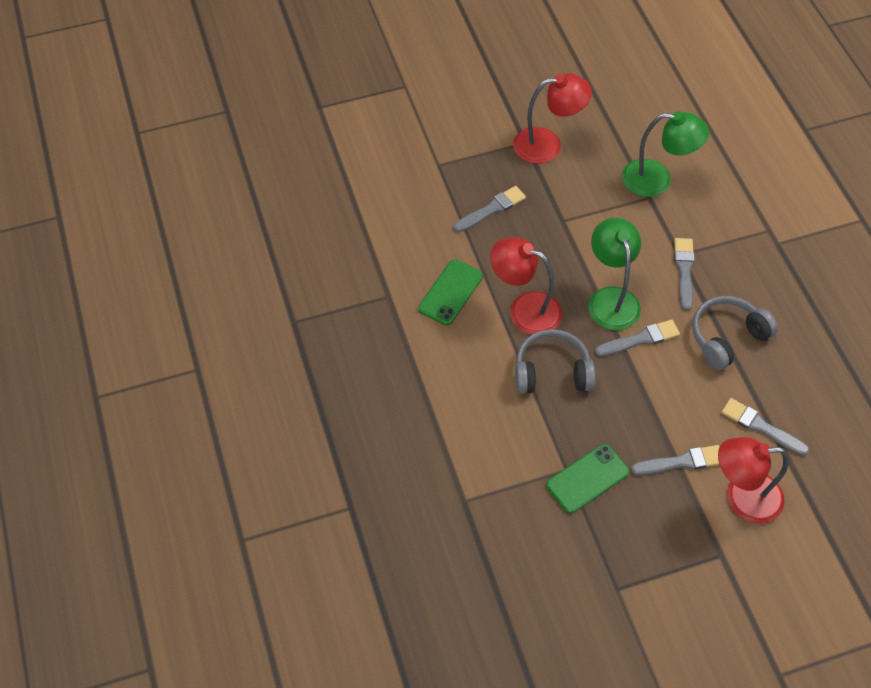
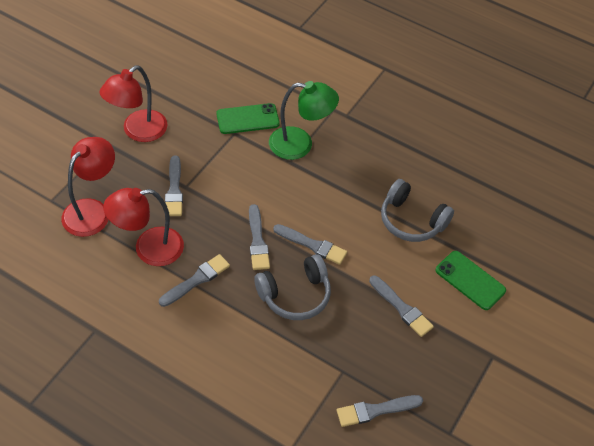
green lamp: 2 -> 1
grey brush: 5 -> 6

